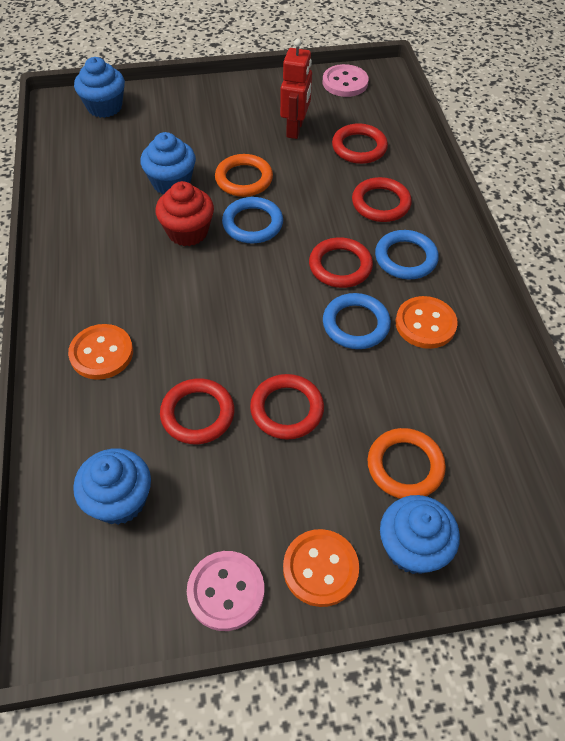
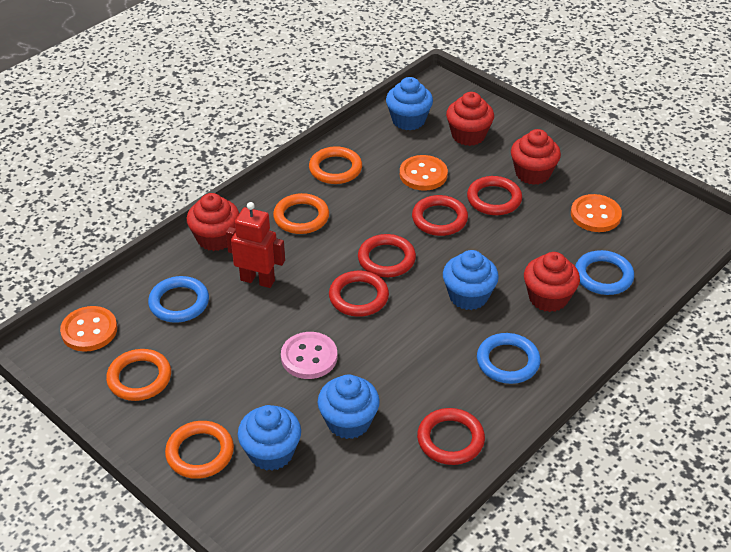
orange ring: 2 -> 4
pink button: 2 -> 1
red cupcake: 1 -> 4

